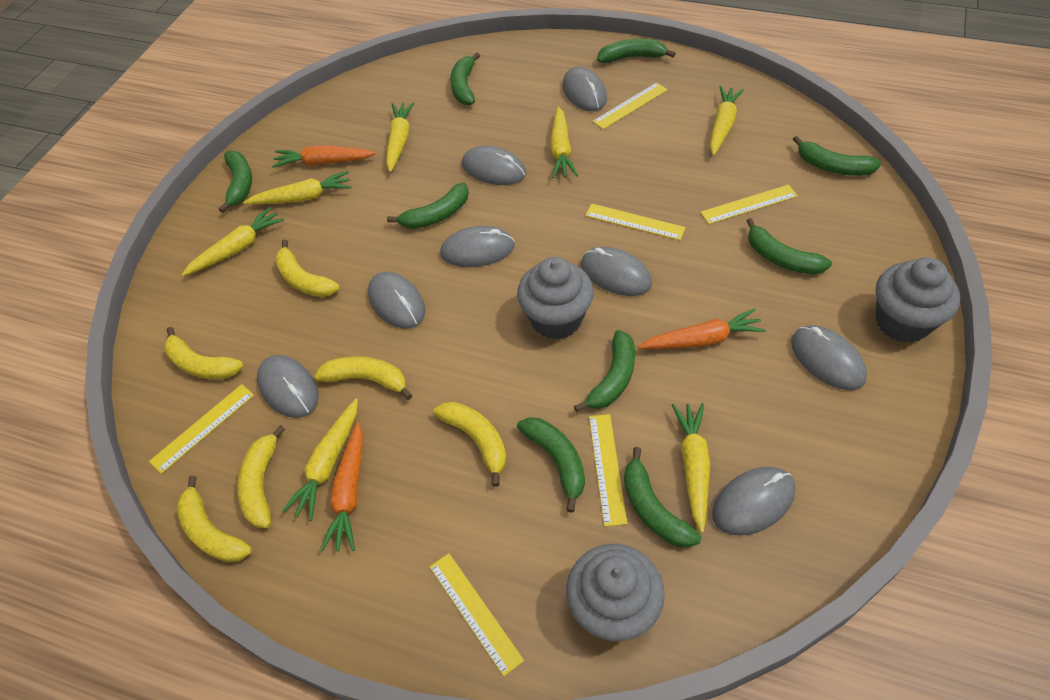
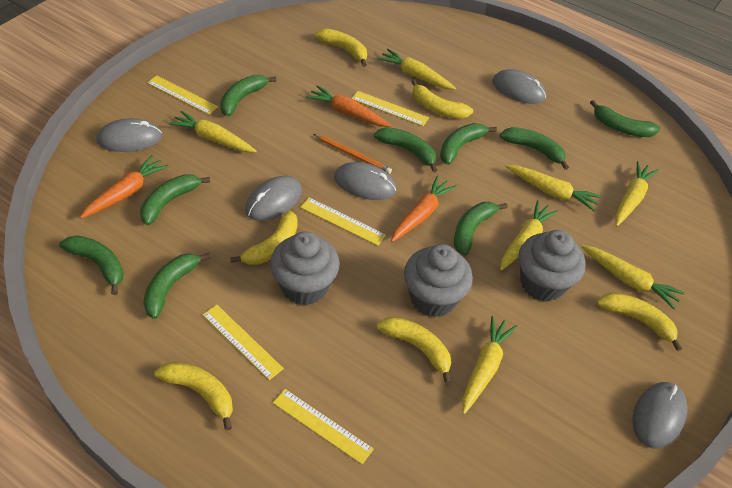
grey mouse: 8 -> 5
orange pencil: 0 -> 1
yellow ruler: 6 -> 5

